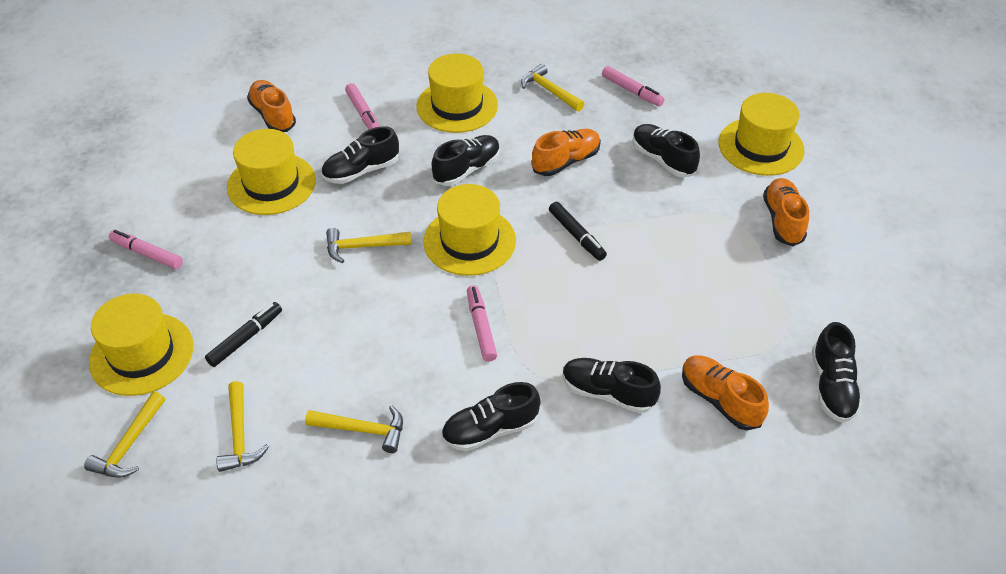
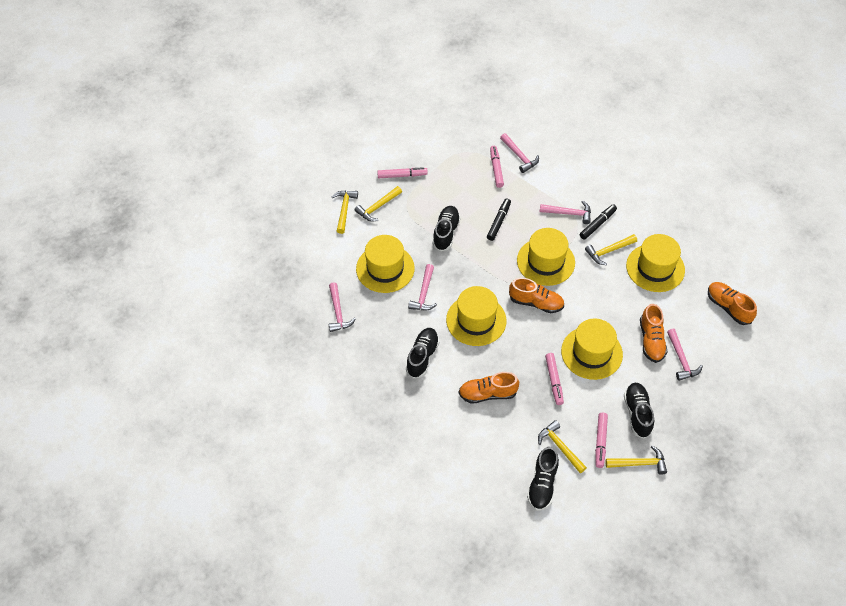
black shoe: 6 -> 4
pink hammer: 0 -> 5

